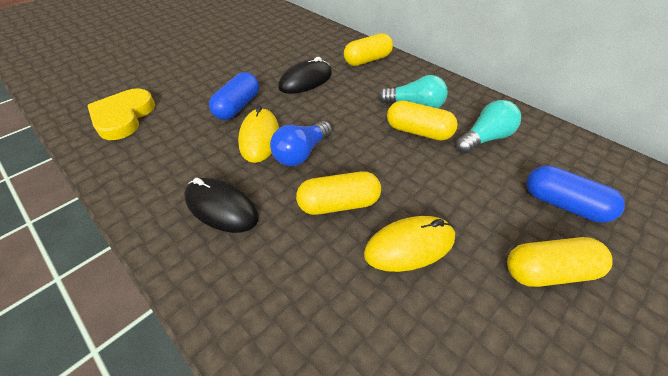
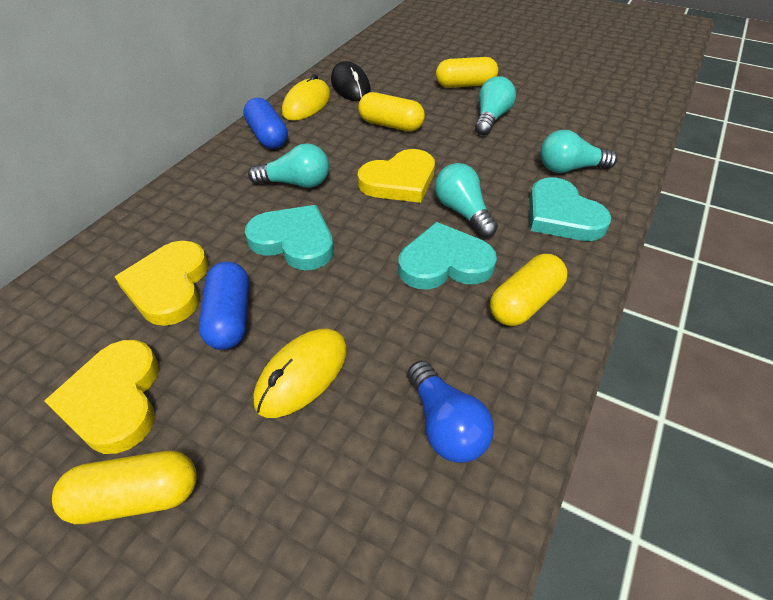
black mouse: 2 -> 1
turquoise heart: 0 -> 3
turquoise light bulb: 2 -> 4
yellow heart: 1 -> 3

